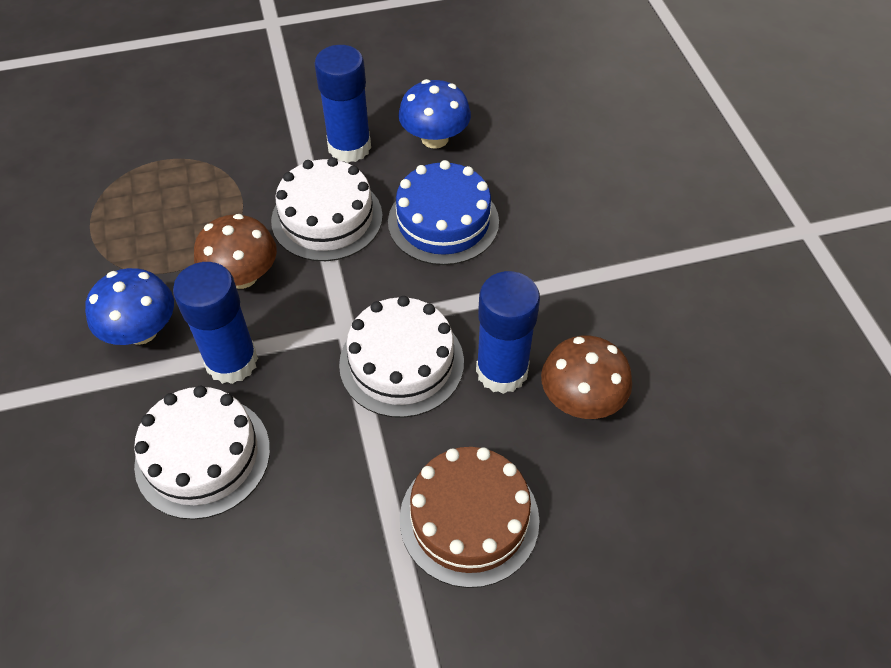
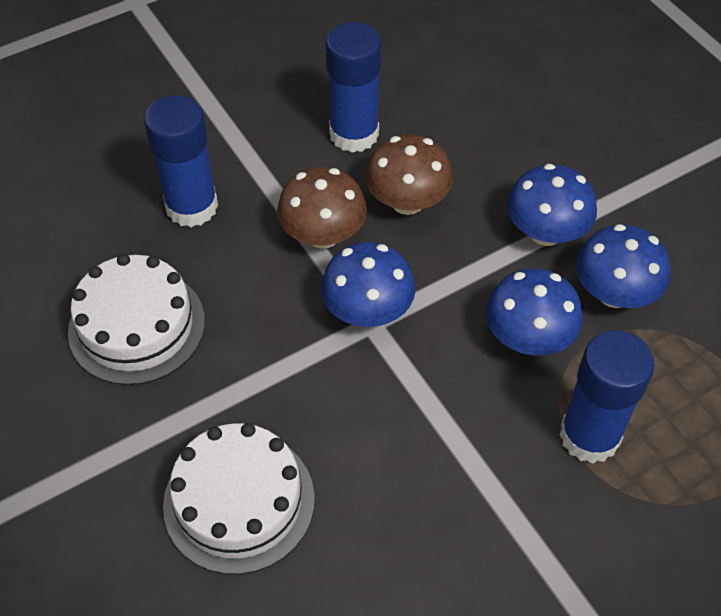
blue cake: 1 -> 0
blue mushroom: 2 -> 4
brown cake: 1 -> 0
white cake: 3 -> 2

